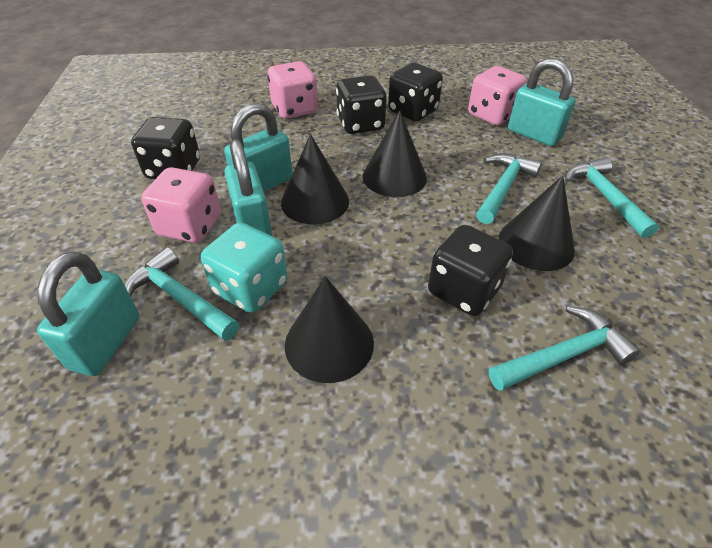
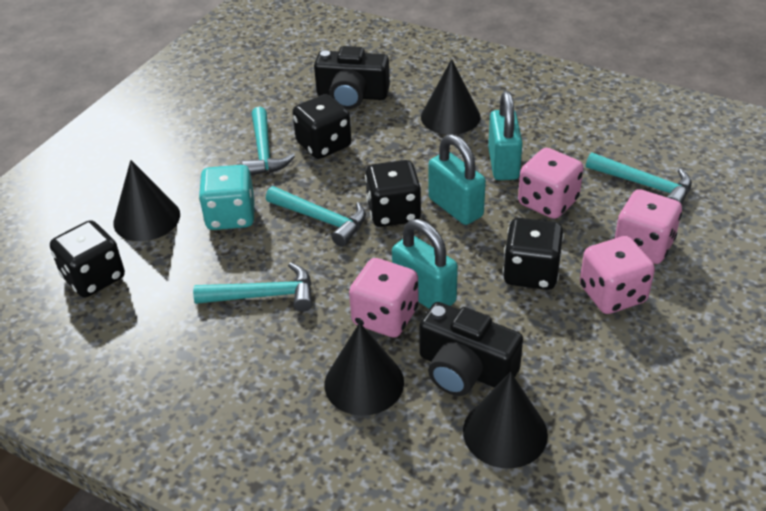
black camera: 0 -> 2
pink dice: 3 -> 4
turquoise padlock: 4 -> 3

